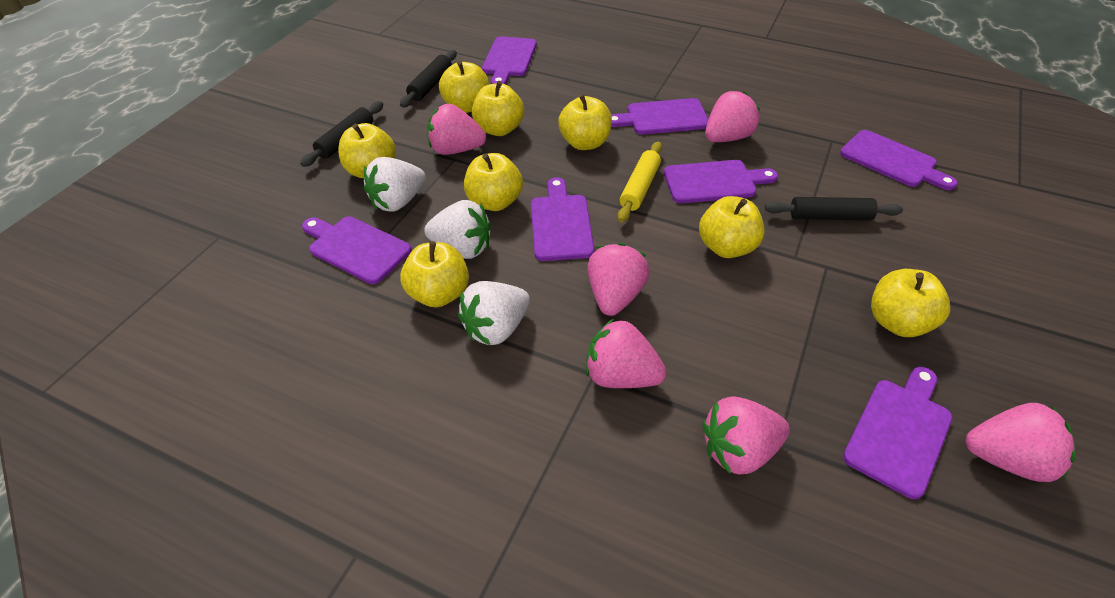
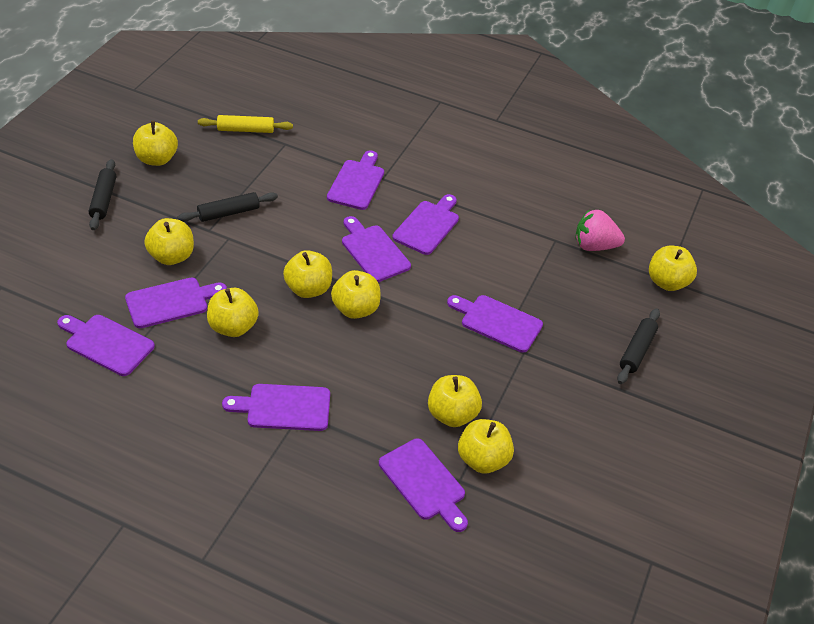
pink strawberry: 6 -> 1
purple cutting board: 7 -> 8
white strawberry: 3 -> 0

